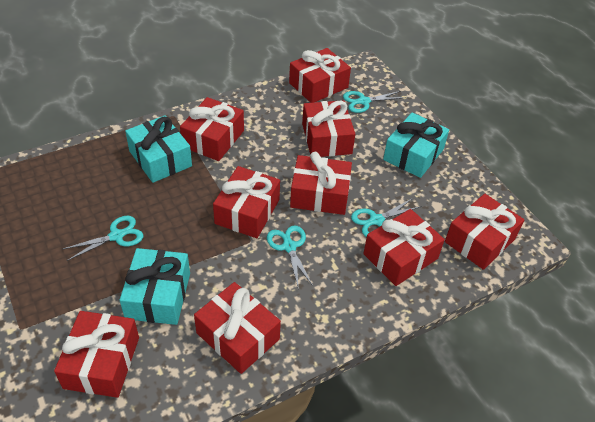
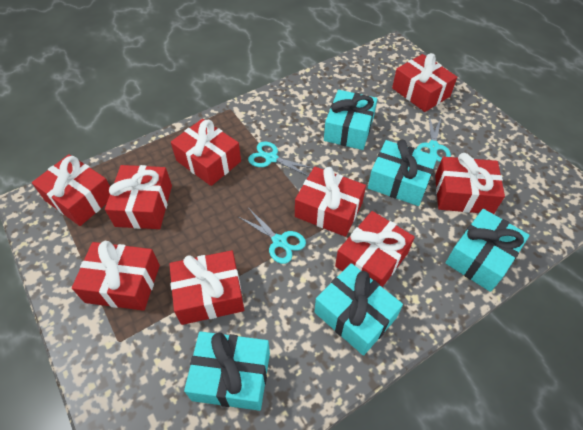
turquoise gift: 3 -> 5
turquoise scissors: 4 -> 3

